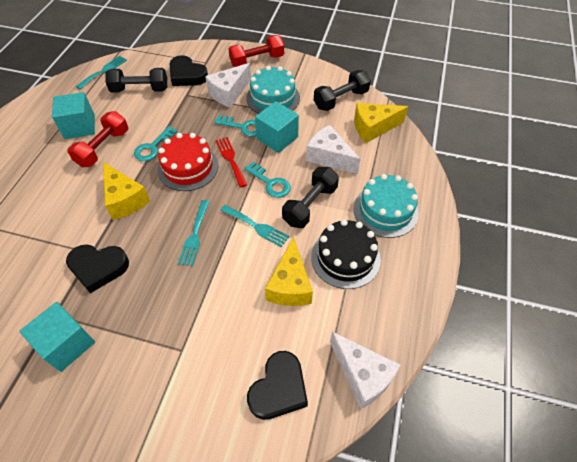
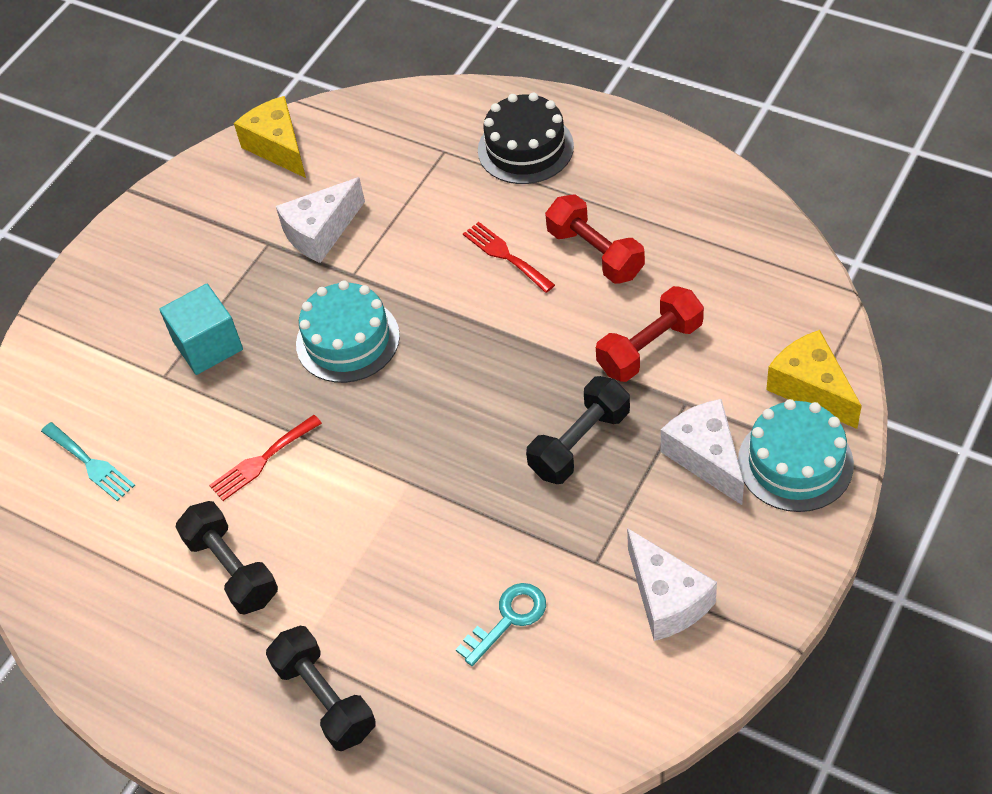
black heart: 3 -> 0
red cake: 1 -> 0
red fork: 1 -> 2
turquoise cube: 3 -> 1
turquoise fork: 3 -> 1
turquoise key: 3 -> 1
yellow cheese: 3 -> 2

